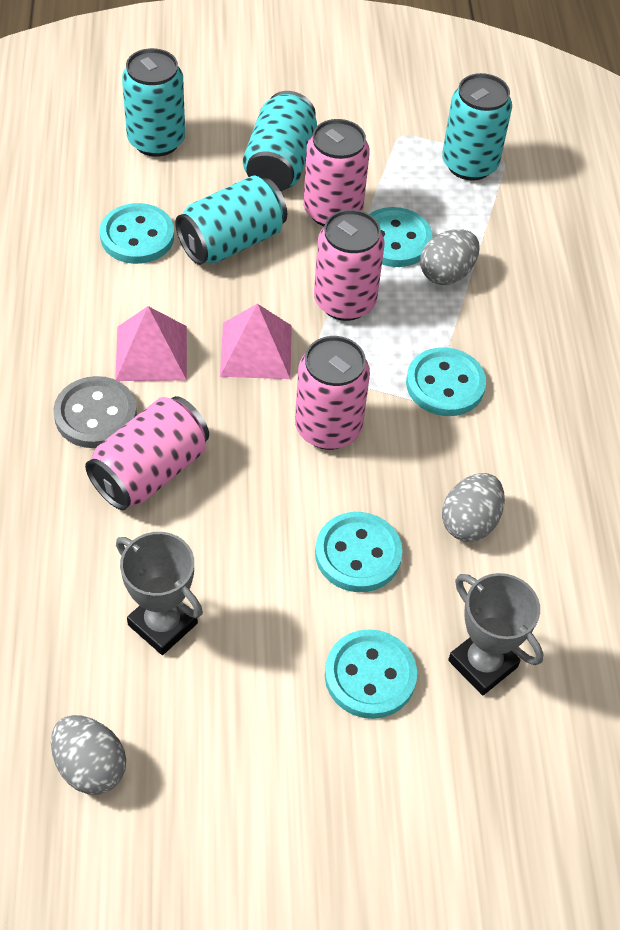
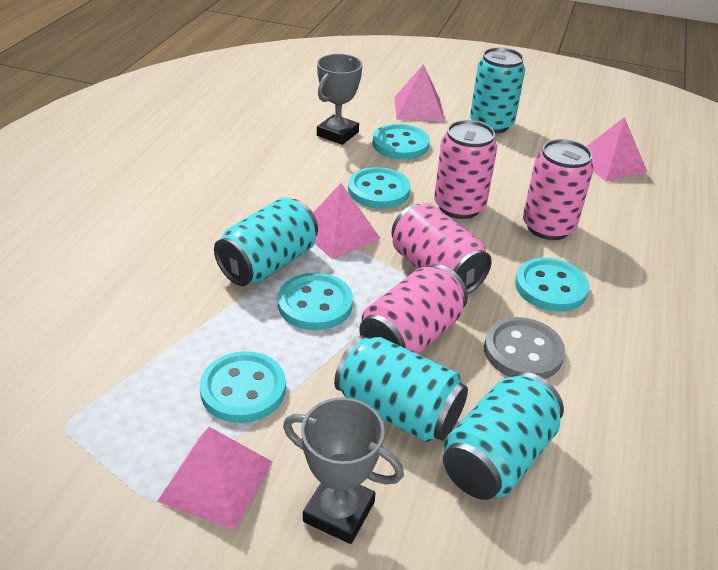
grey egg: 3 -> 0
pink pyramid: 2 -> 4

